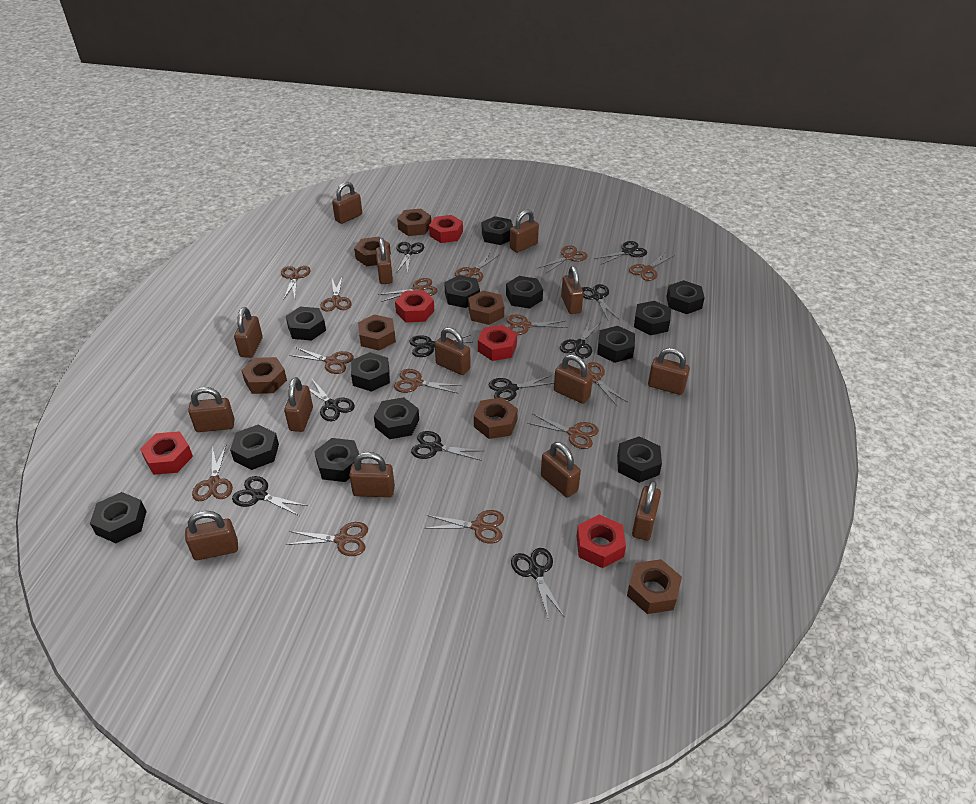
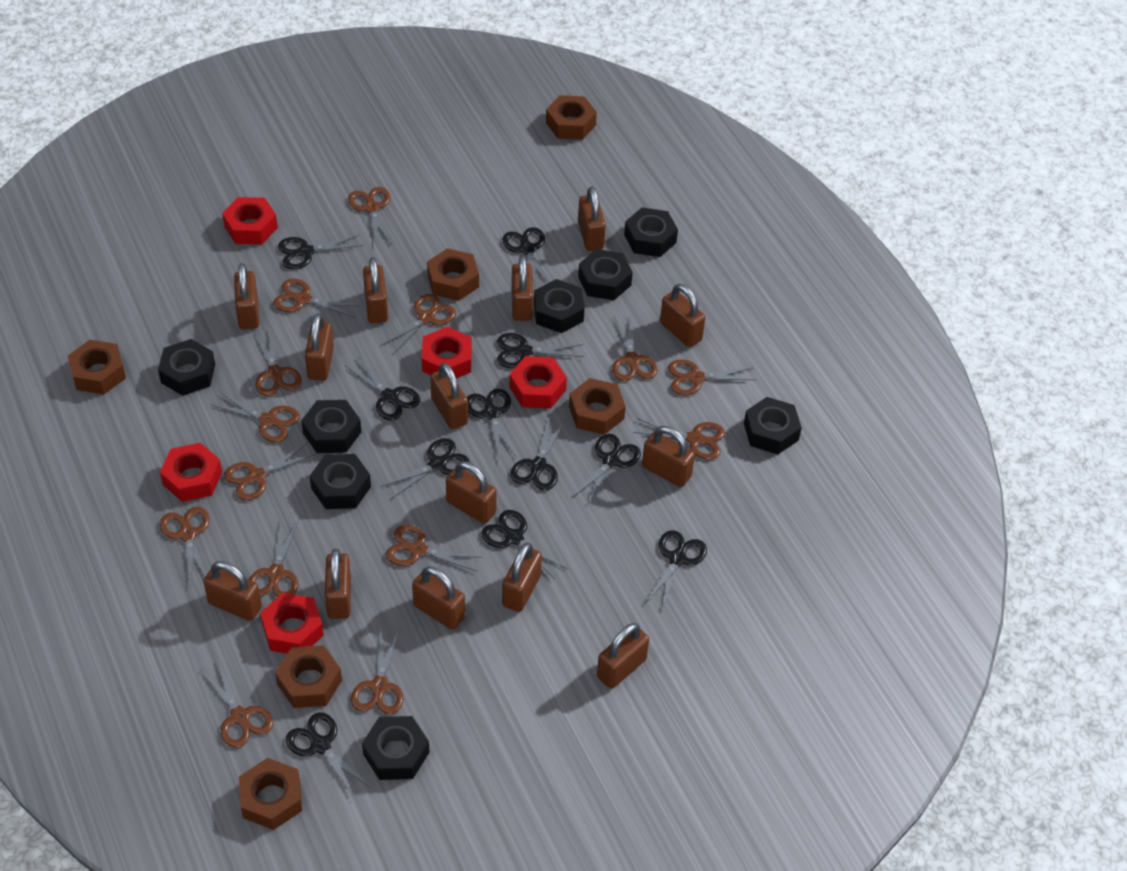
black nut: 13 -> 8
black scissors: 10 -> 11
brown nut: 7 -> 6

